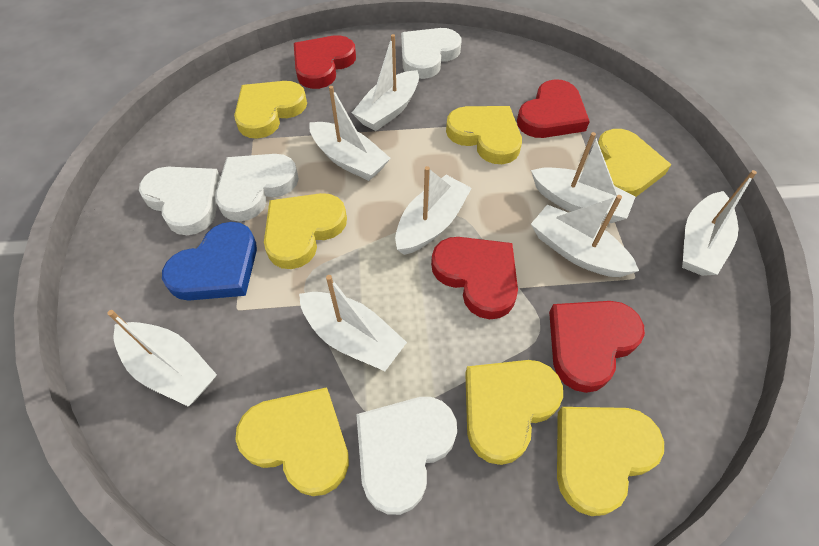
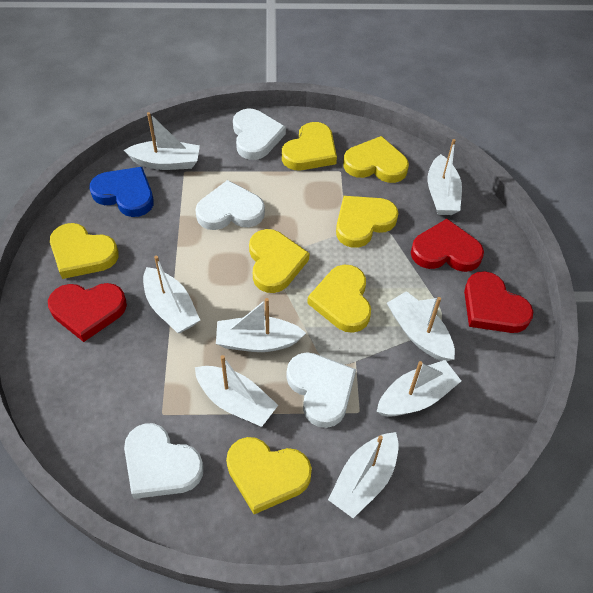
red heart: 4 -> 3

